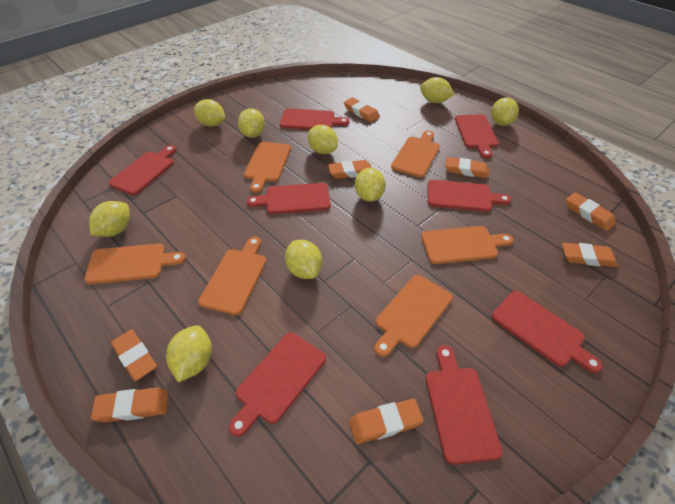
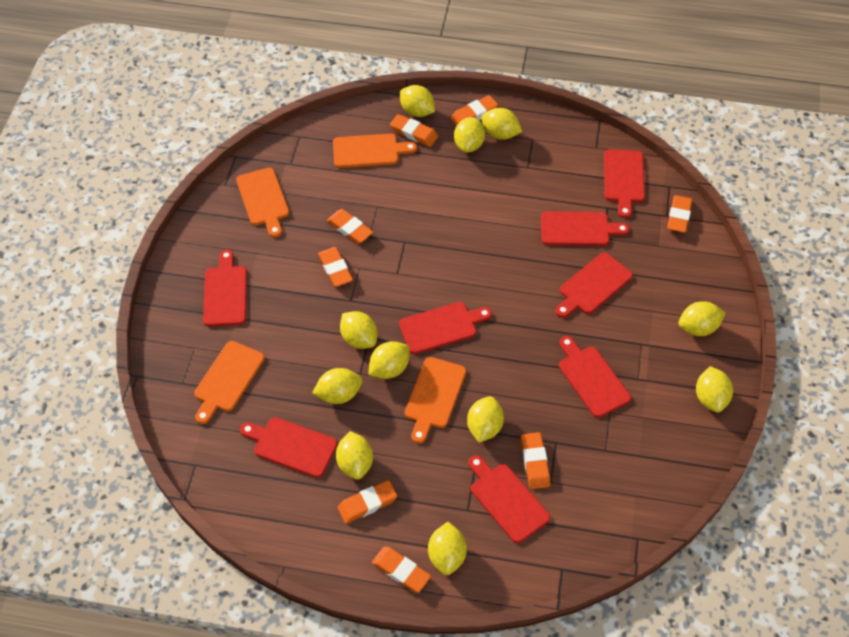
orange cutting board: 6 -> 4
yellow lemon: 9 -> 11

